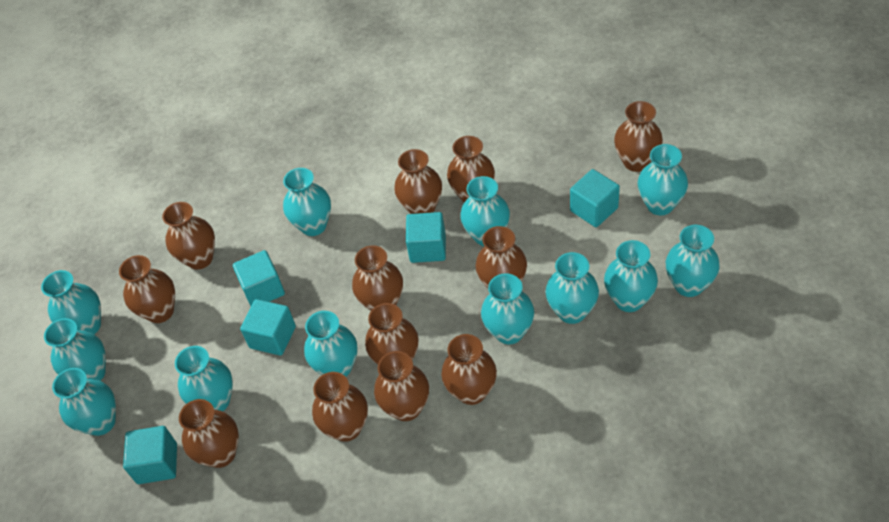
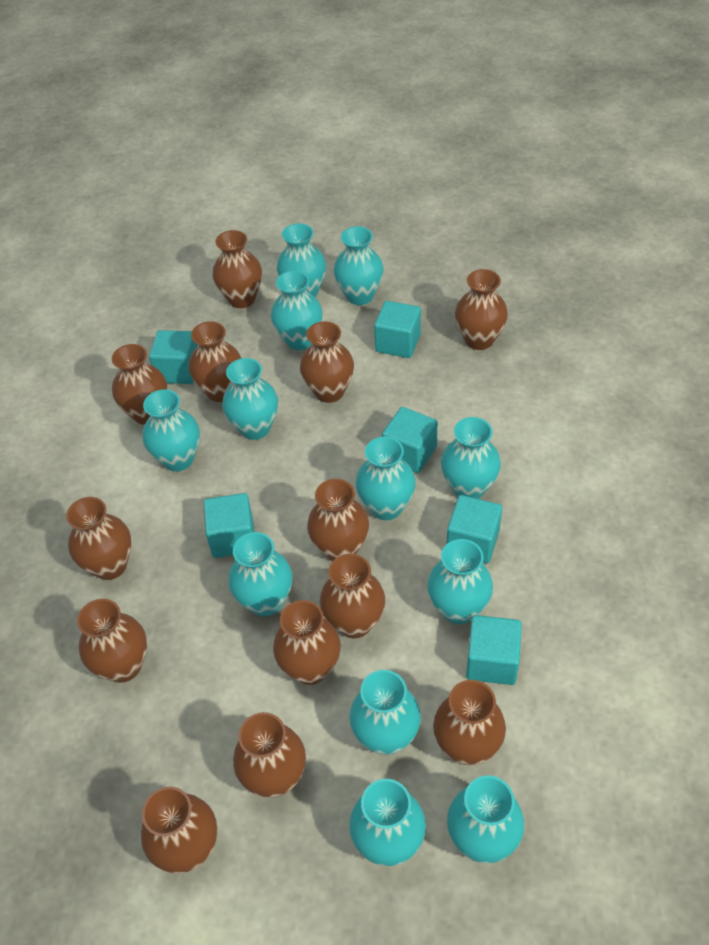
brown vase: 12 -> 13
turquoise cube: 5 -> 6

